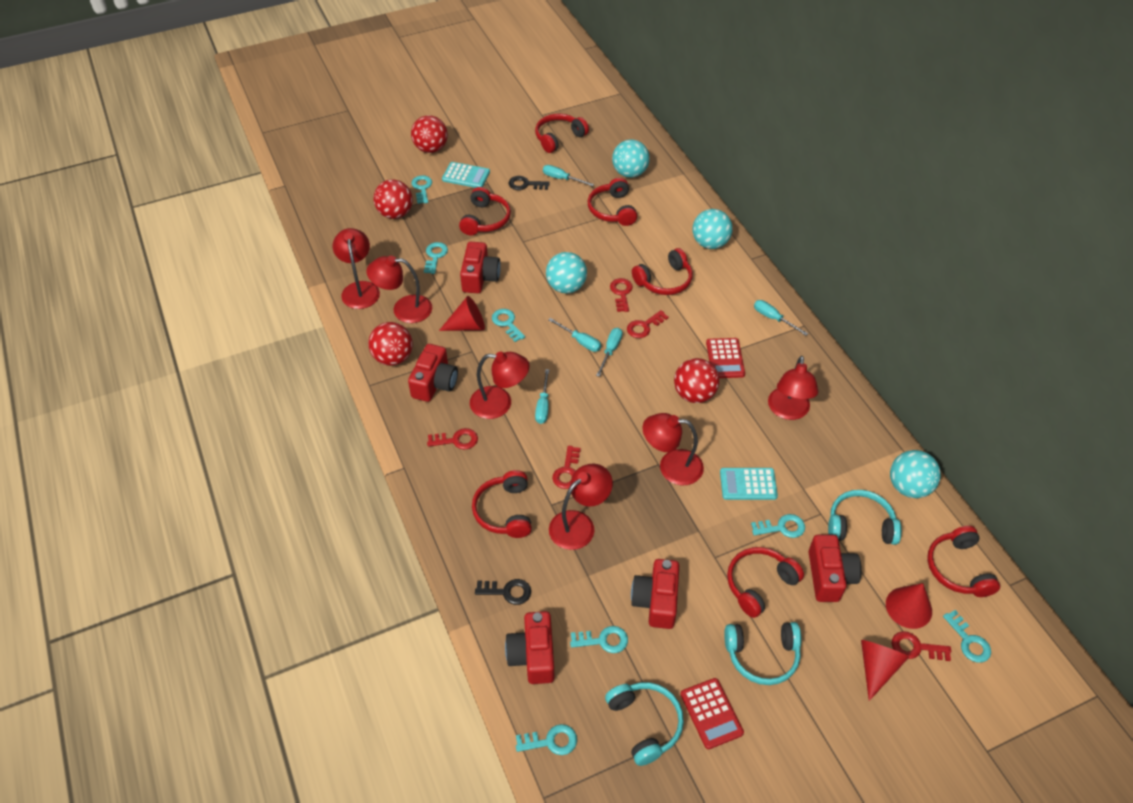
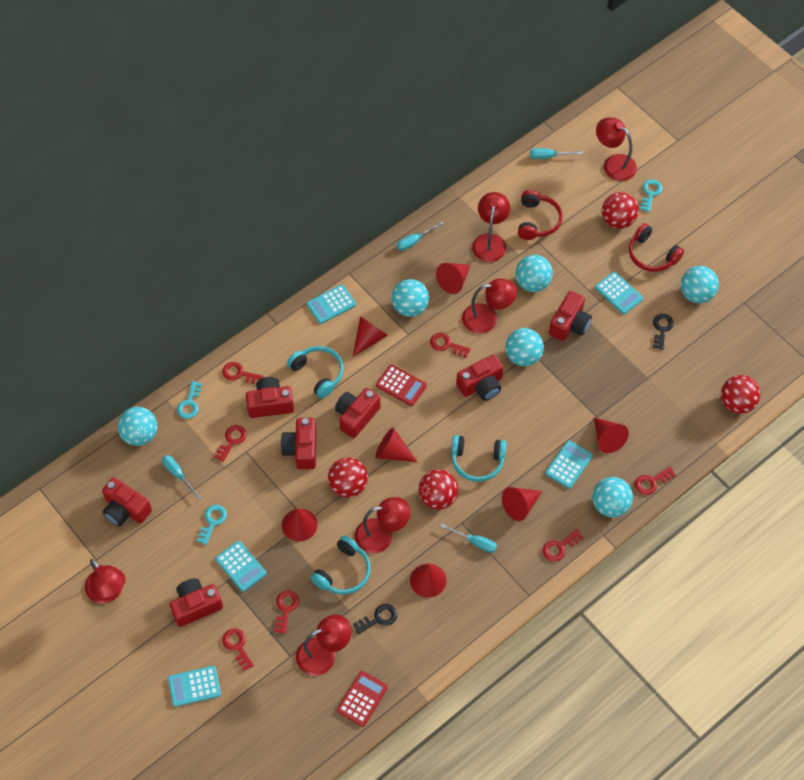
red camera: 5 -> 7
red cone: 3 -> 7
red headphones: 7 -> 2
red key: 5 -> 7
turquoise ball: 4 -> 6
turquoise calculator: 2 -> 5
turquoise key: 7 -> 3
turquoise screwdriver: 5 -> 4

